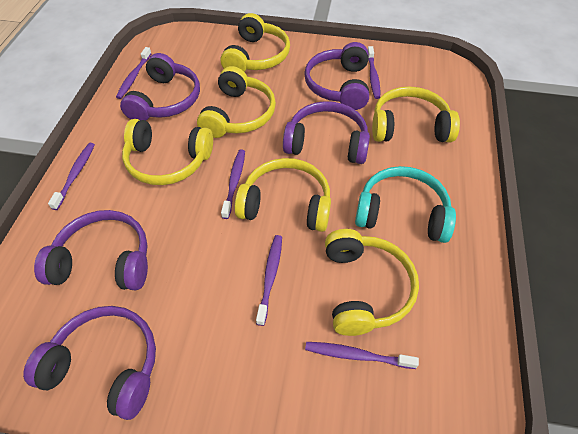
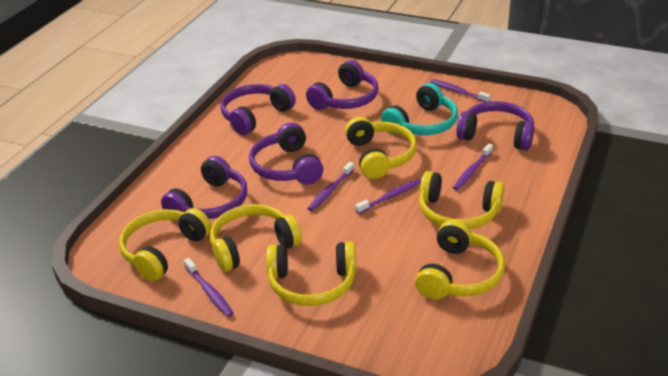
purple toothbrush: 6 -> 5

